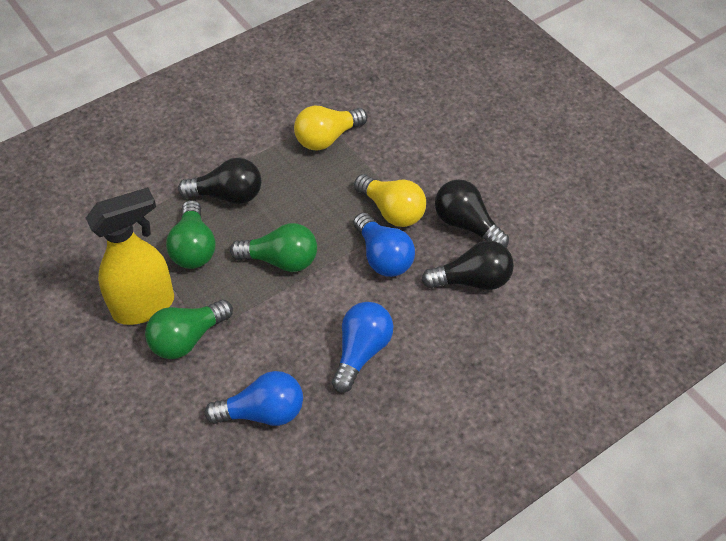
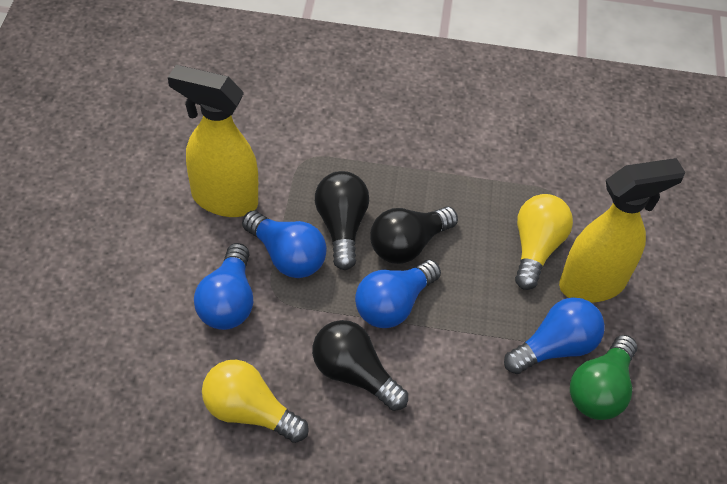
blue light bulb: 3 -> 4
green light bulb: 3 -> 1
yellow spray bottle: 1 -> 2

